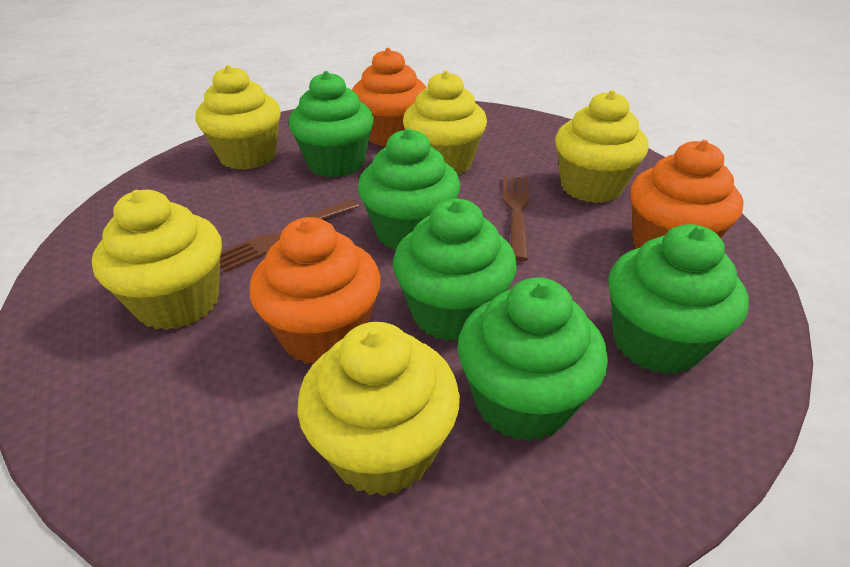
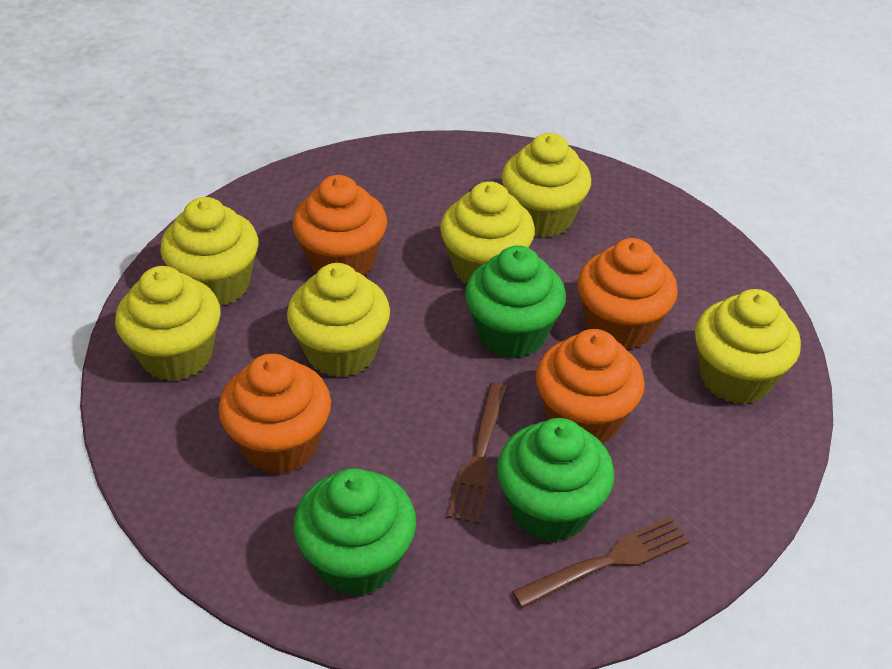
green cupcake: 5 -> 3
orange cupcake: 3 -> 4
yellow cupcake: 5 -> 6

